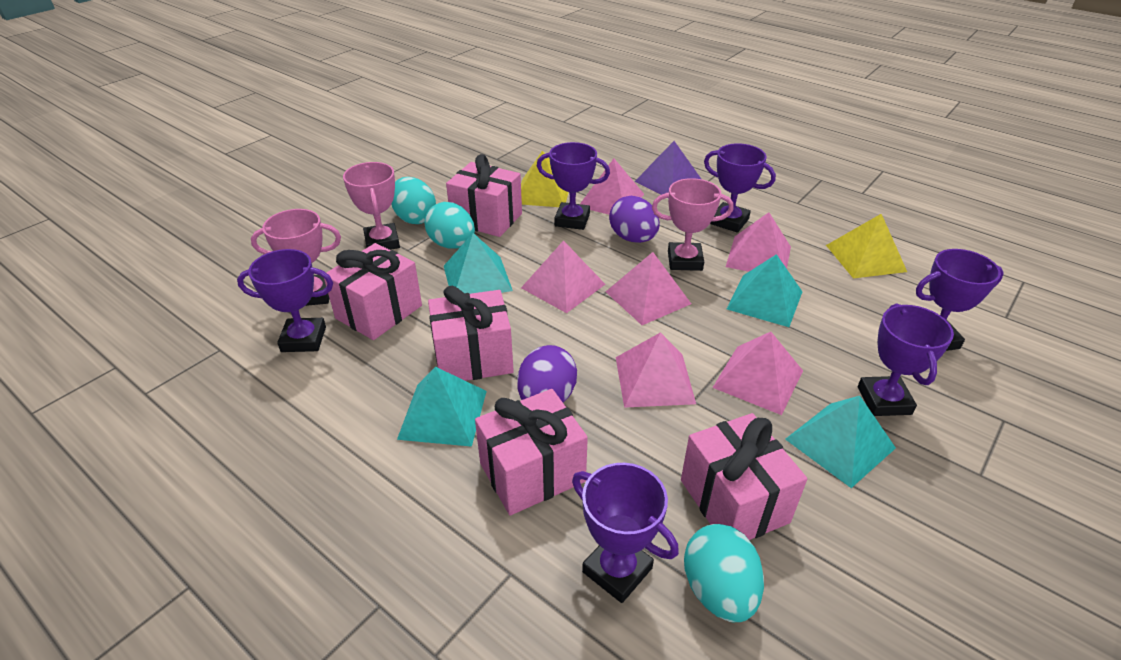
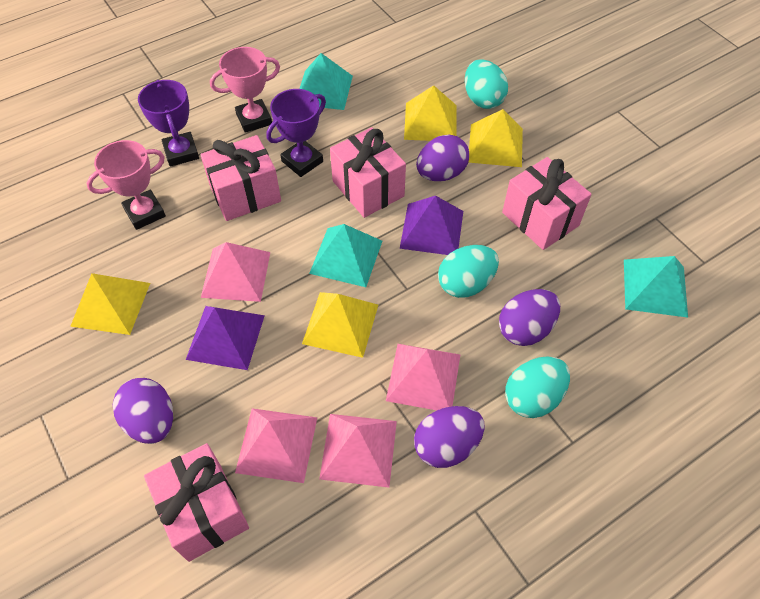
pink gift: 5 -> 4
pink pyramid: 6 -> 4
pink trophy: 3 -> 2
purple egg: 2 -> 4
purple pyramid: 1 -> 2
purple trophy: 6 -> 2
turquoise pyramid: 4 -> 3
yellow pyramid: 2 -> 4

